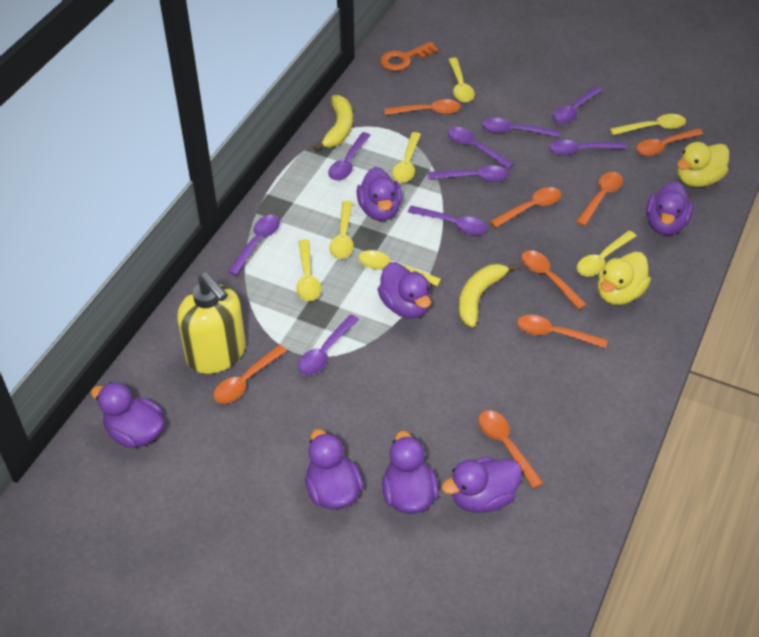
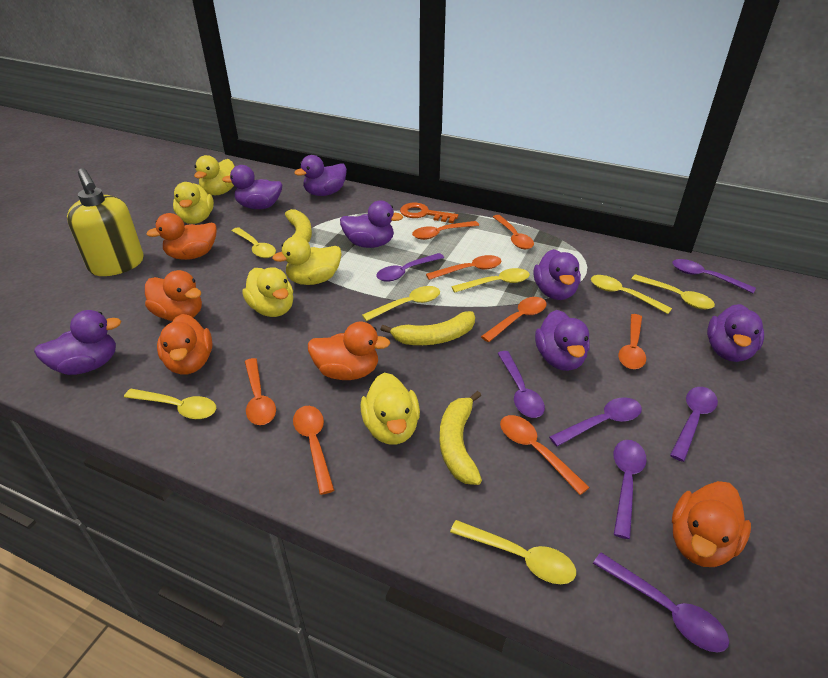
orange duck: 0 -> 5
purple spoon: 9 -> 7
yellow banana: 2 -> 3
yellow duck: 2 -> 5

